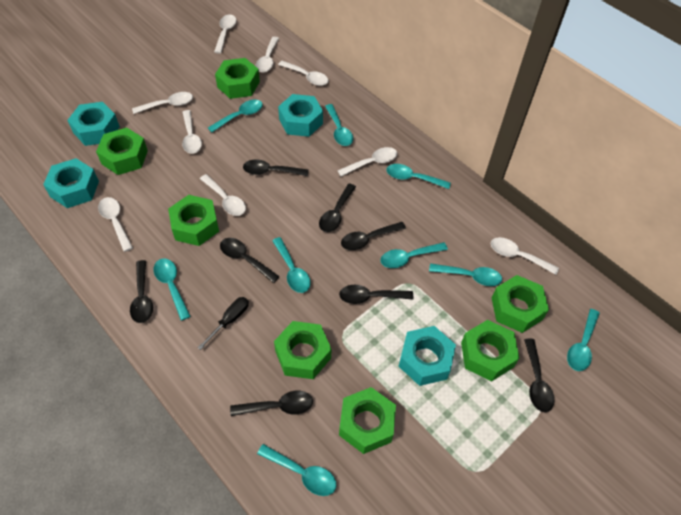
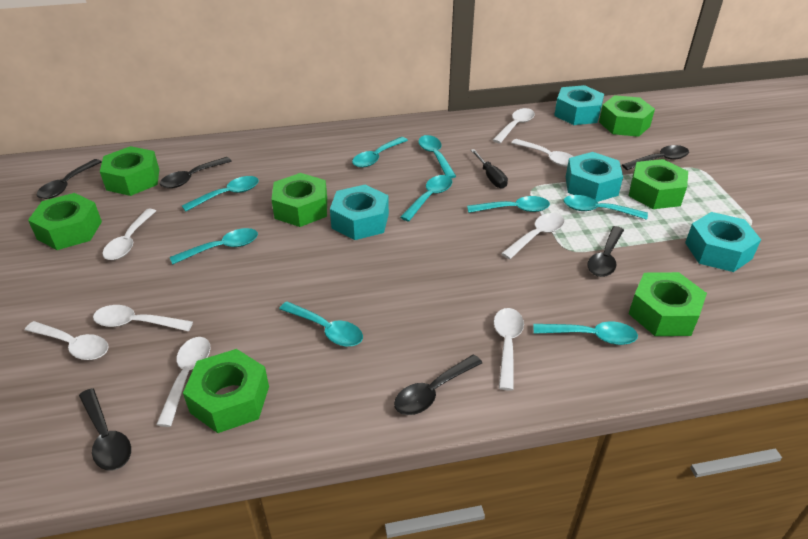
black spoon: 8 -> 6
white spoon: 9 -> 8

